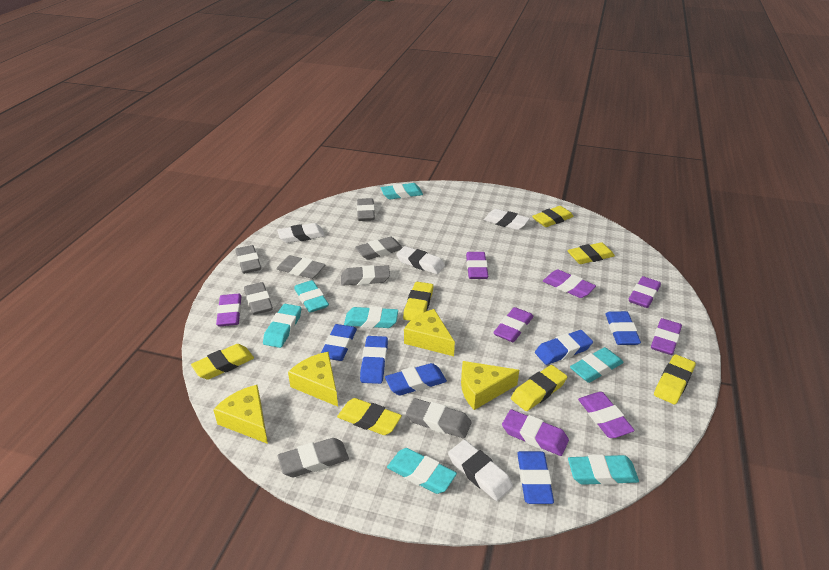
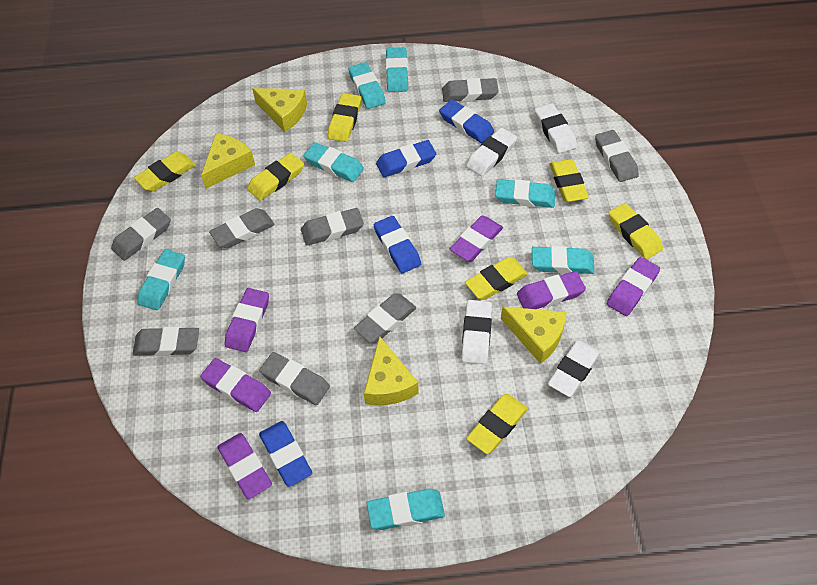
blue eraser: 6 -> 4
purple eraser: 8 -> 6

